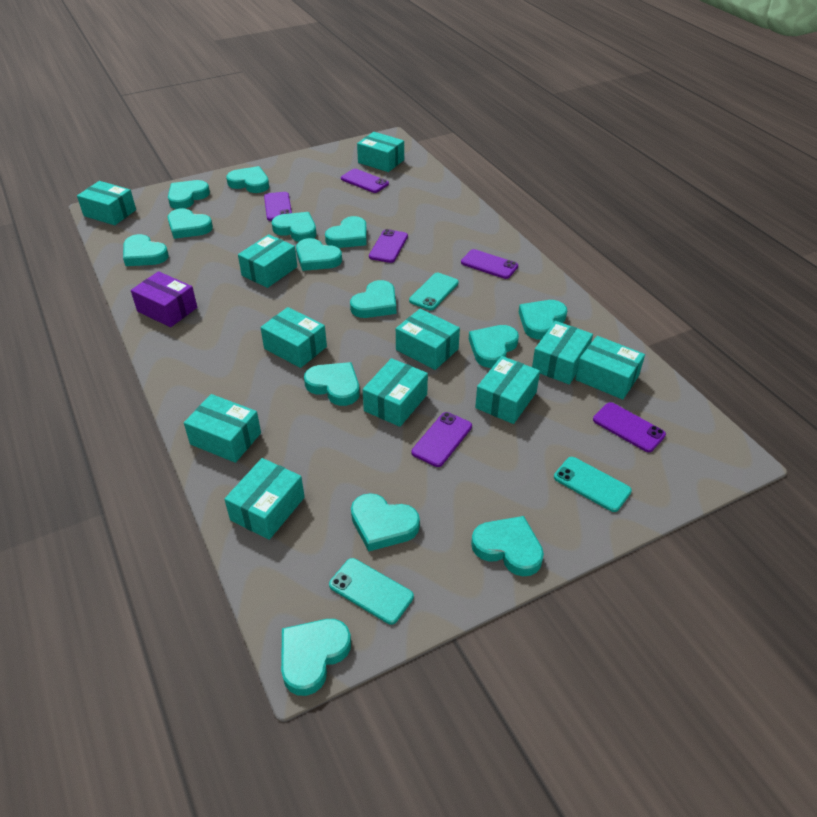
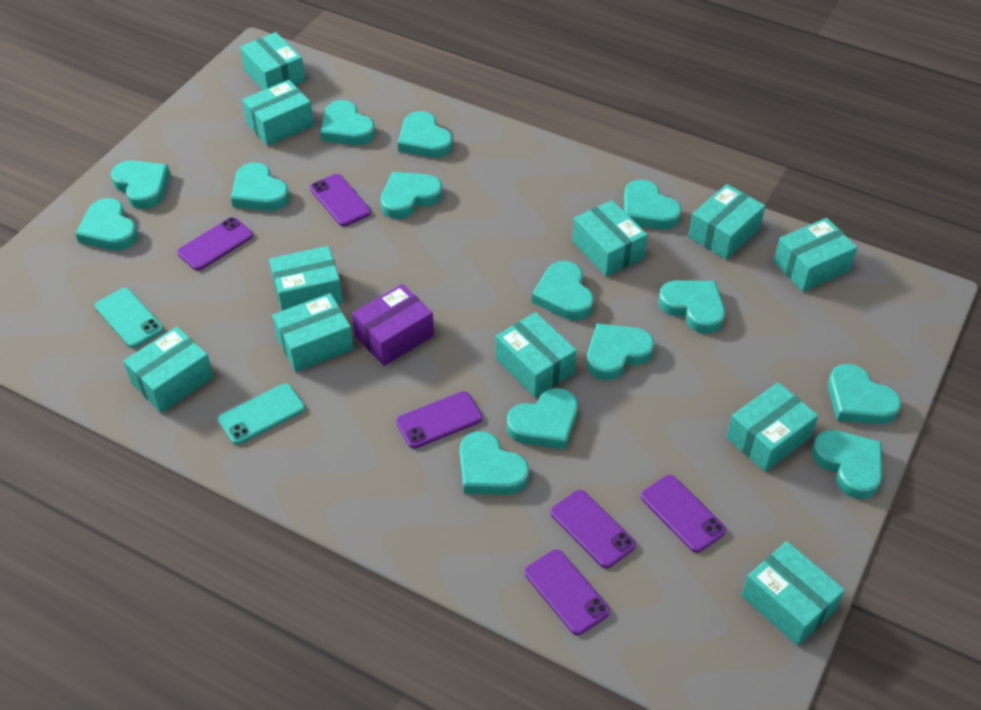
turquoise phone: 3 -> 2

